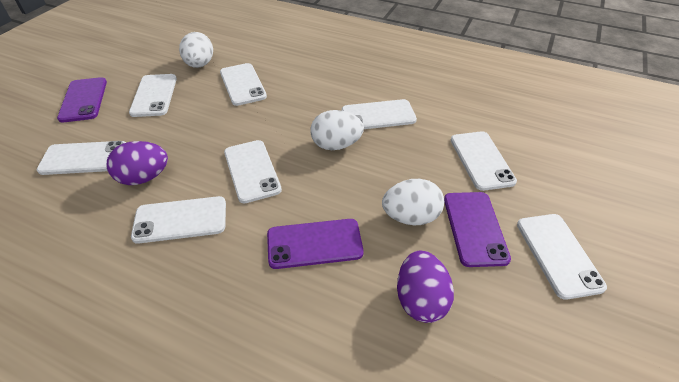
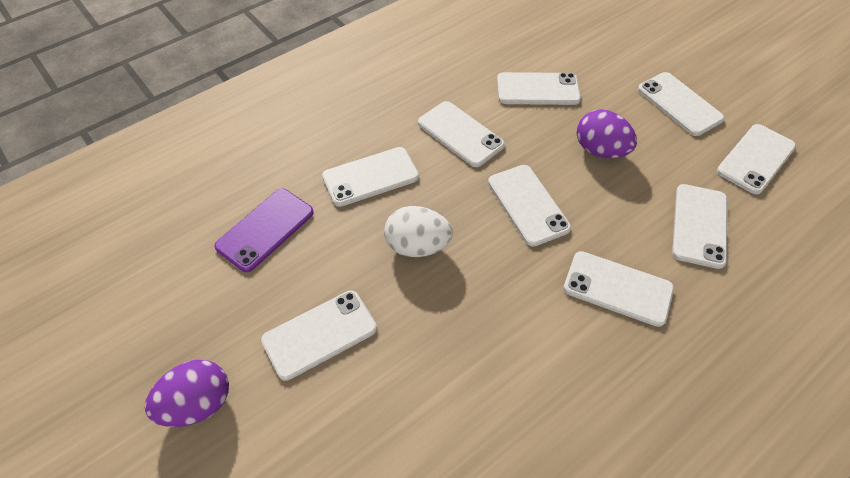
purple phone: 3 -> 1
white egg: 3 -> 1
white phone: 8 -> 9

